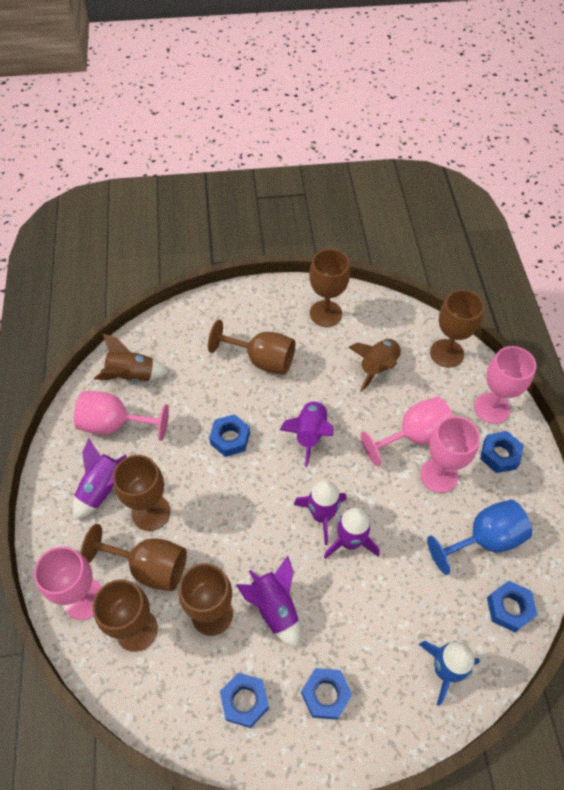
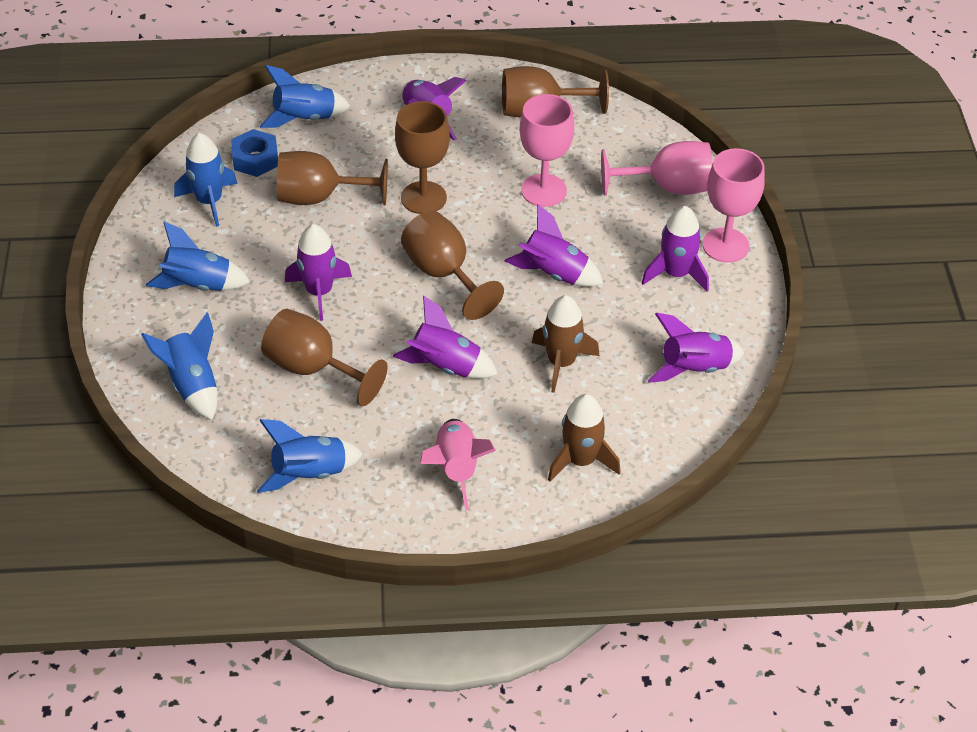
blue goblet: 1 -> 0
blue nut: 5 -> 1
blue rocket: 1 -> 5
brown goblet: 7 -> 5
pink goblet: 5 -> 3
pink rocket: 0 -> 1
purple rocket: 5 -> 6

